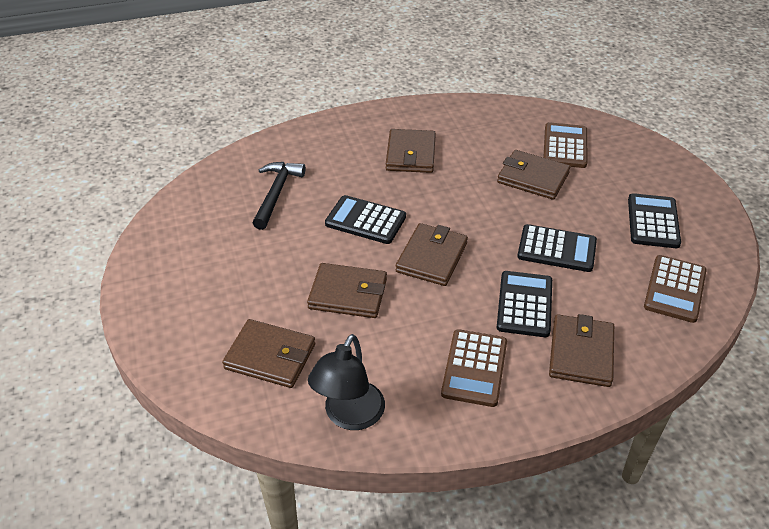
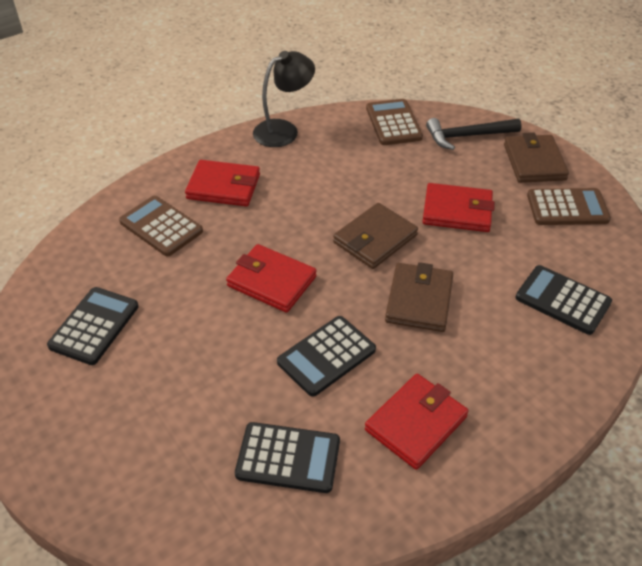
brown wallet: 6 -> 3
red wallet: 0 -> 4

